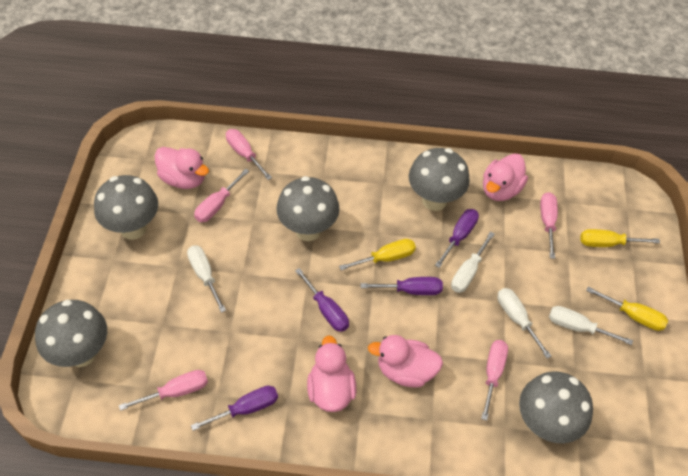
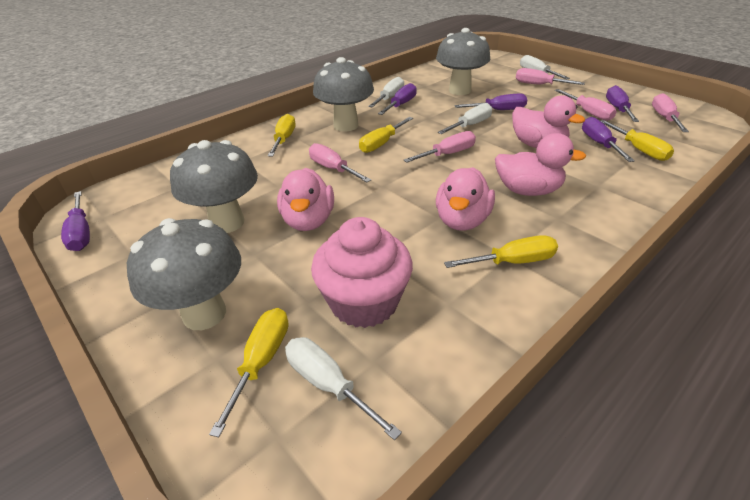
grey mushroom: 5 -> 4
pink cupcake: 0 -> 1
purple screwdriver: 4 -> 5
yellow screwdriver: 3 -> 5

